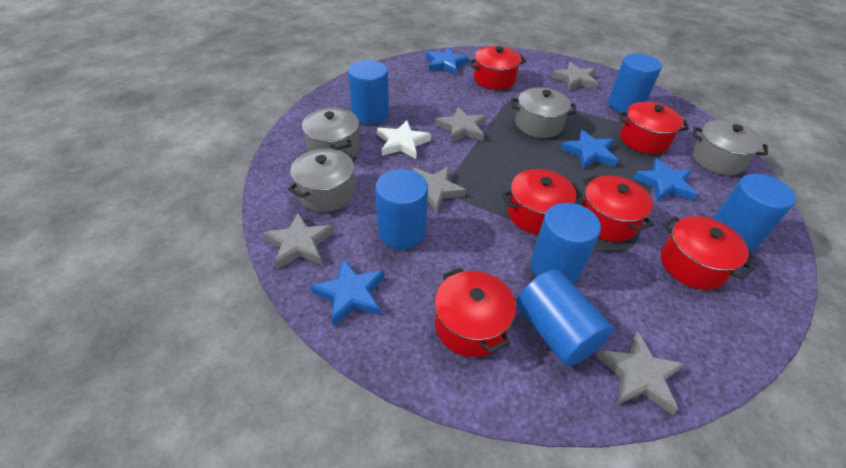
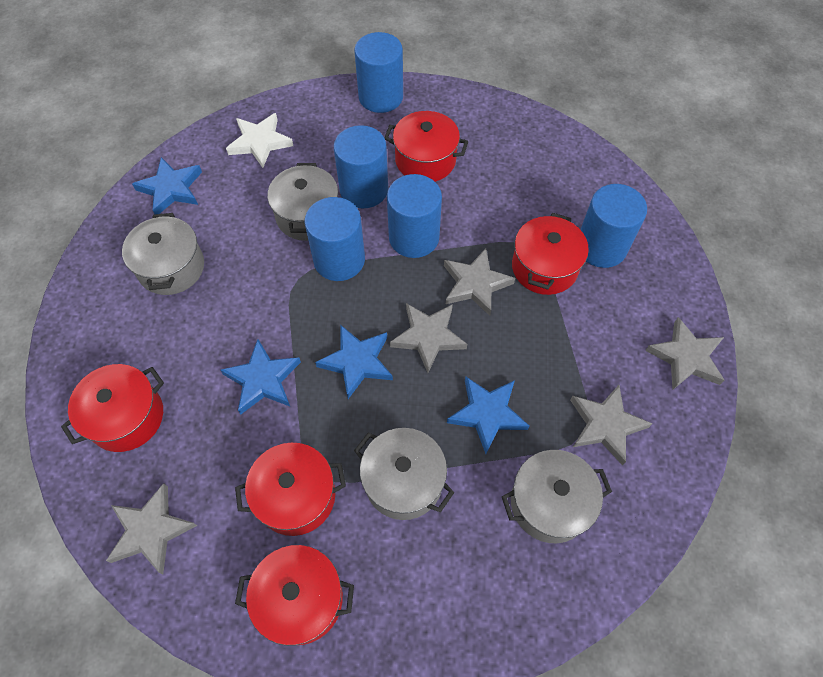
blue cylinder: 6 -> 5
red pot: 6 -> 5

